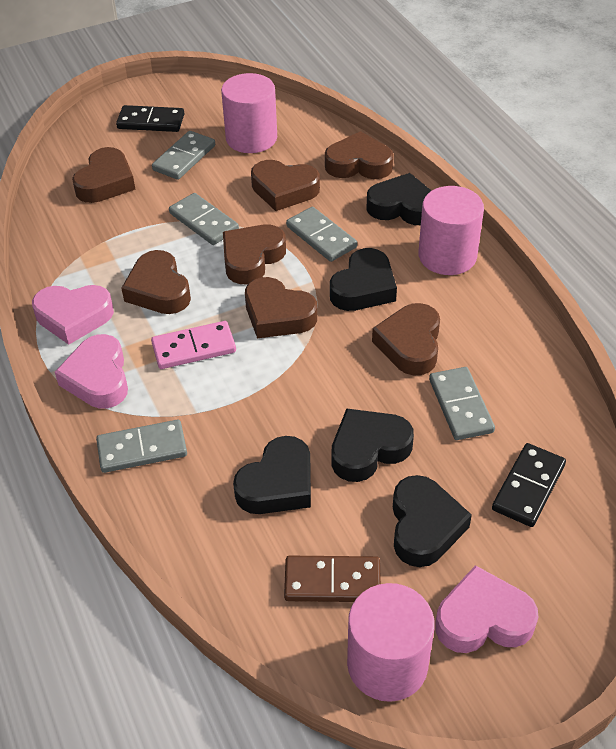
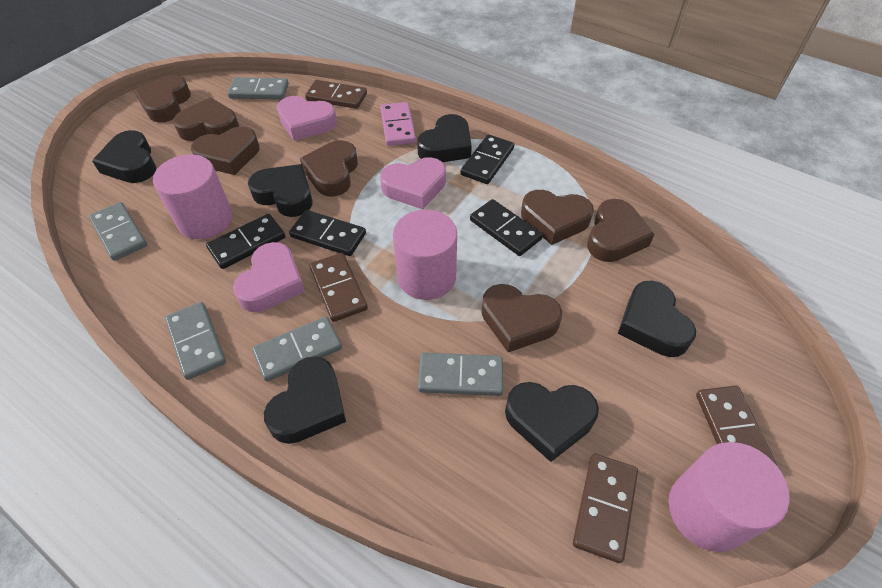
black domino: 2 -> 4
black heart: 5 -> 6
brown domino: 1 -> 4

